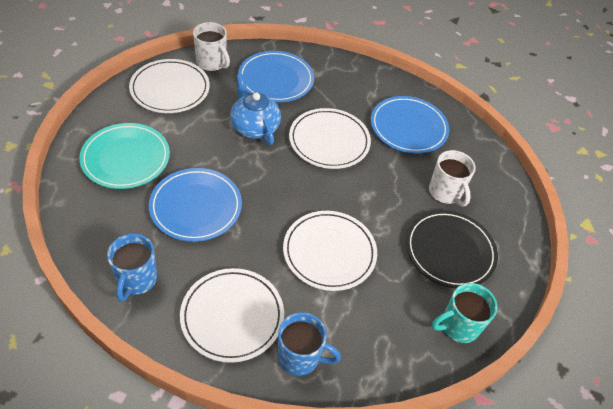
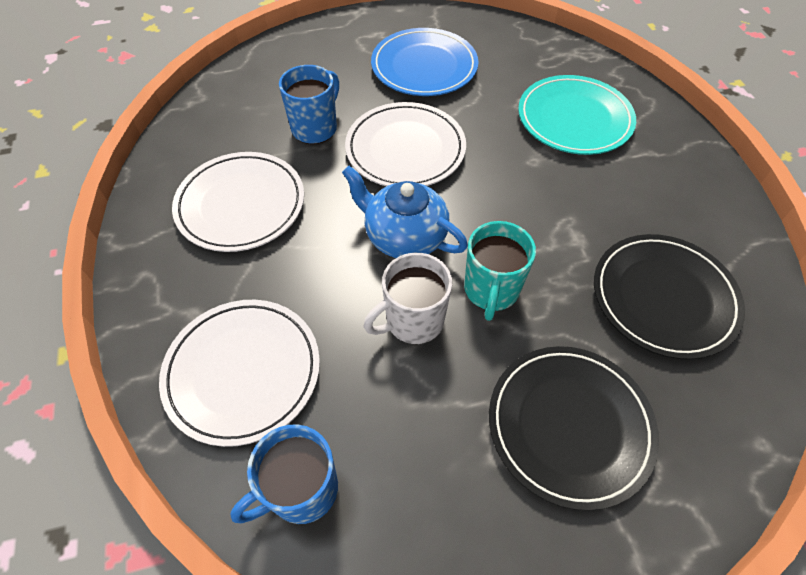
black plate: 1 -> 2
blue plate: 3 -> 1
white mug: 2 -> 1
white plate: 4 -> 3

